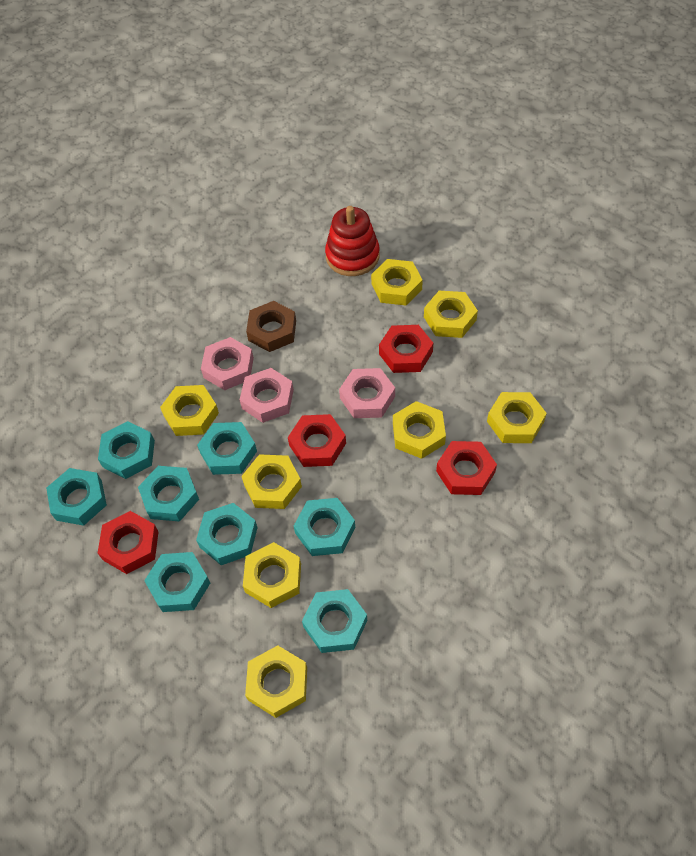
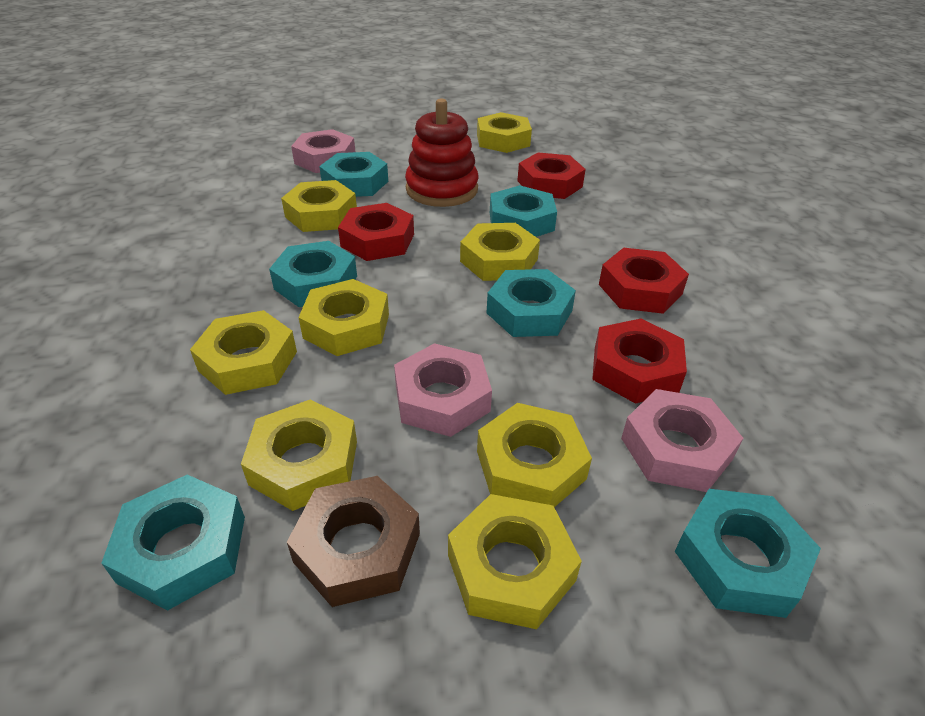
turquoise nut: 8 -> 6

